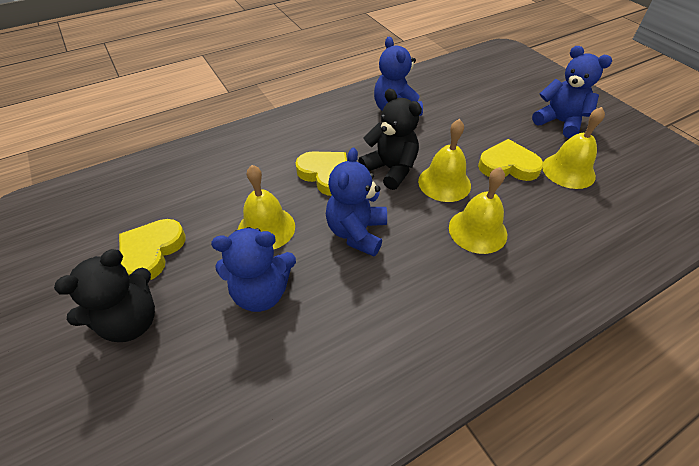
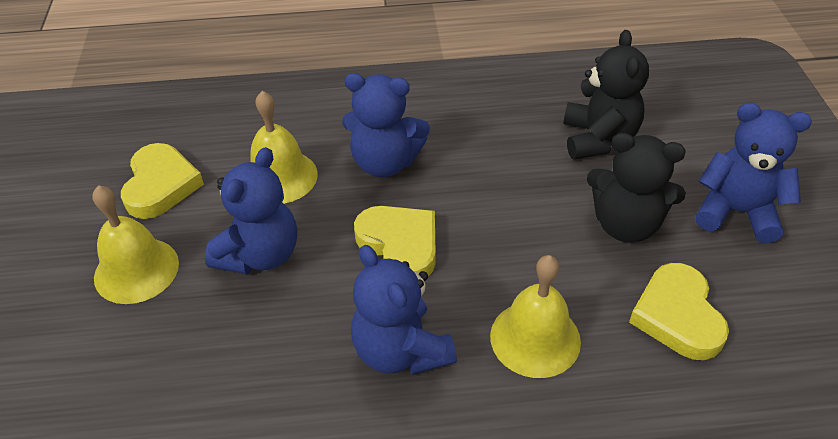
yellow bell: 4 -> 3

